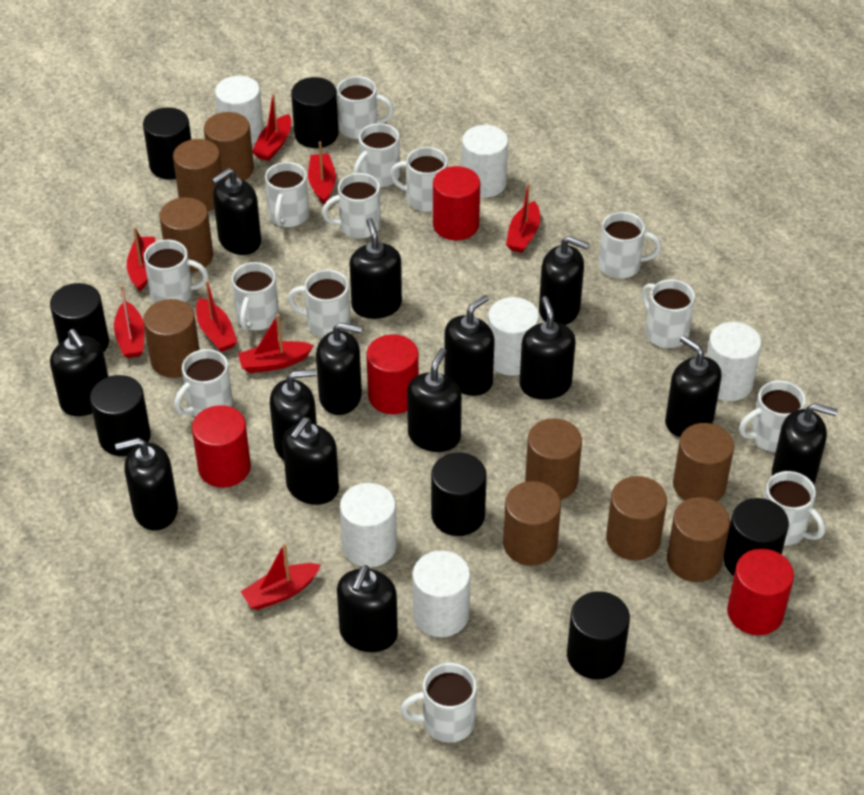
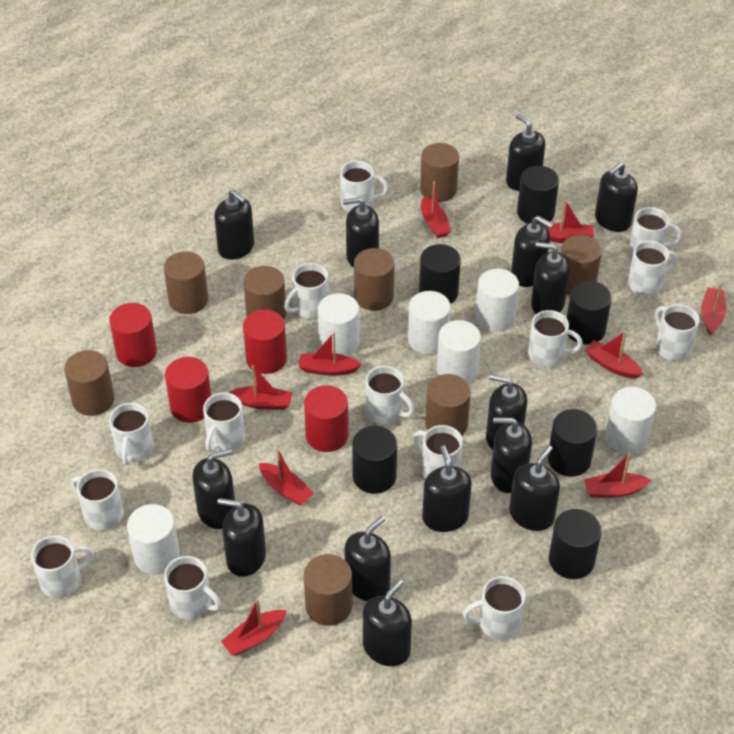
black cylinder: 7 -> 6
brown cylinder: 9 -> 8
red boat: 8 -> 9

